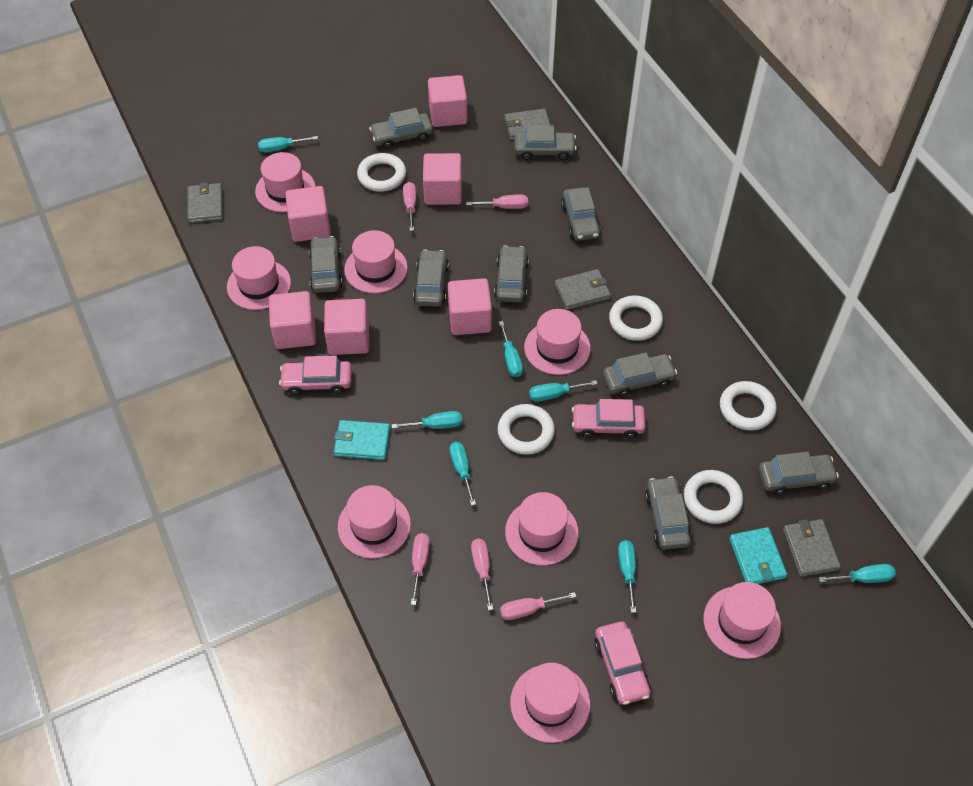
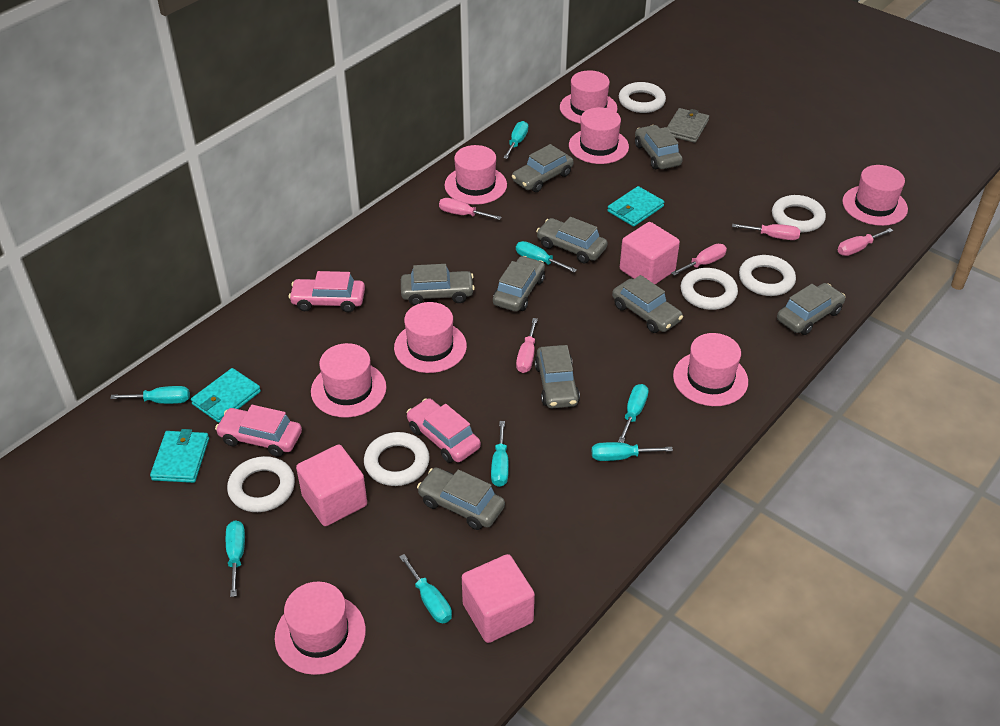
grey wallet: 4 -> 1
pink cube: 6 -> 3
turquoise screwdriver: 7 -> 8
turquoise wallet: 2 -> 3
white ring: 5 -> 6

